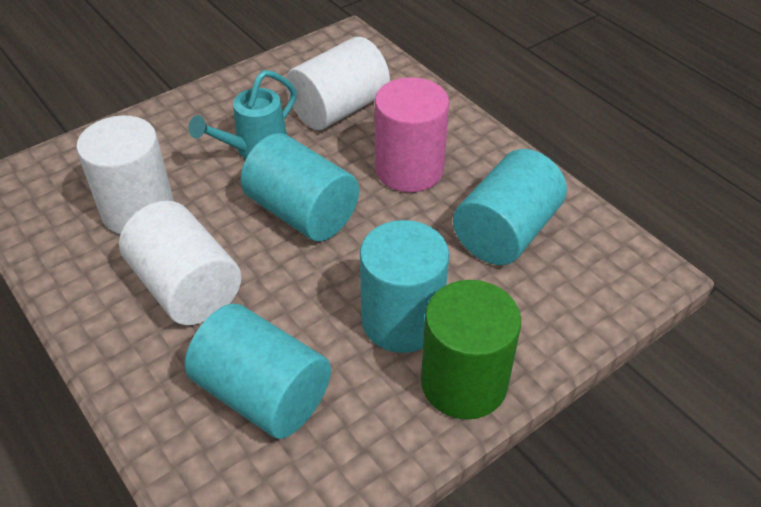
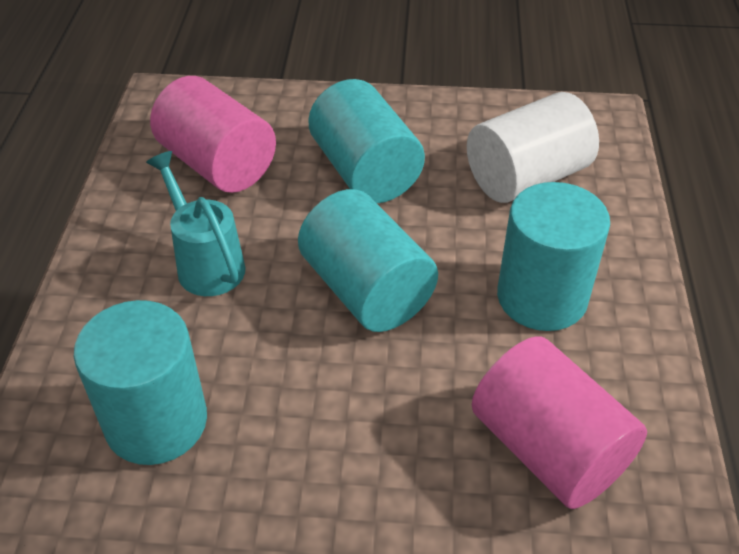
green cylinder: 1 -> 0
pink cylinder: 1 -> 2
white cylinder: 3 -> 1

